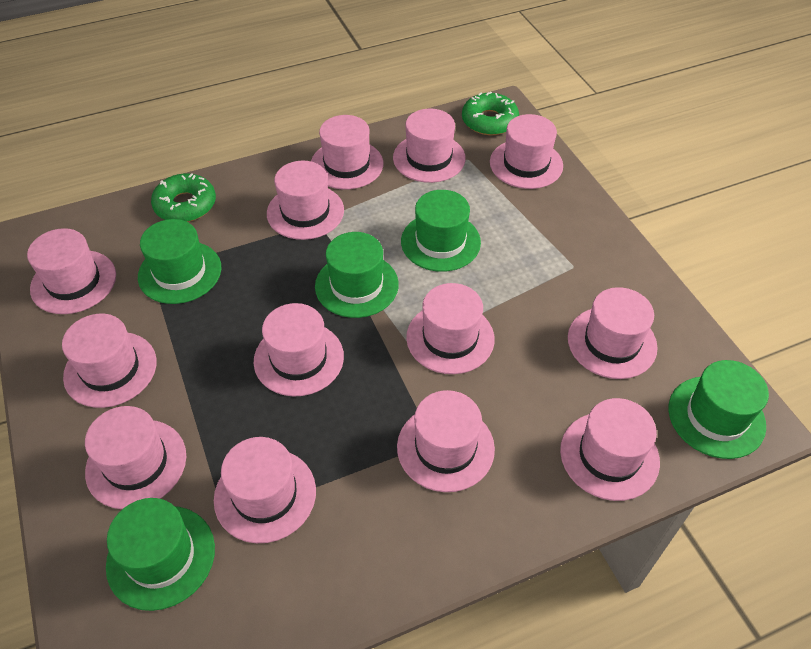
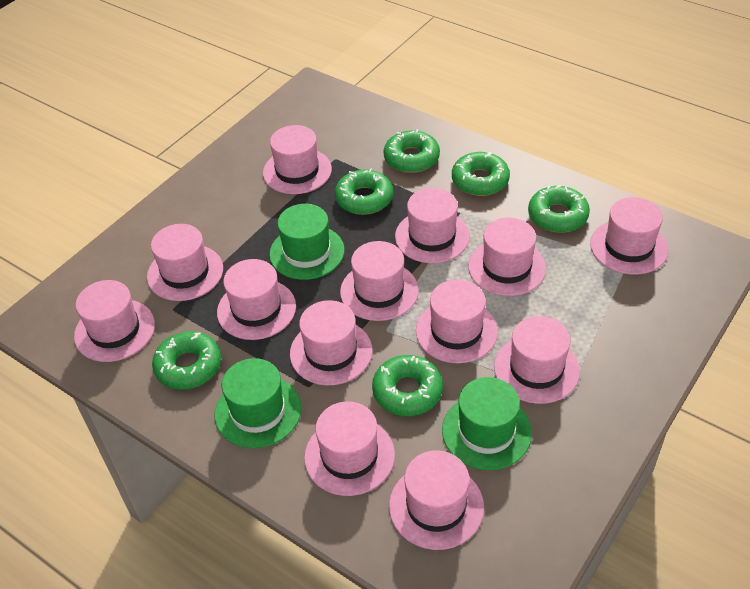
green donut: 2 -> 6
green hat: 5 -> 3

